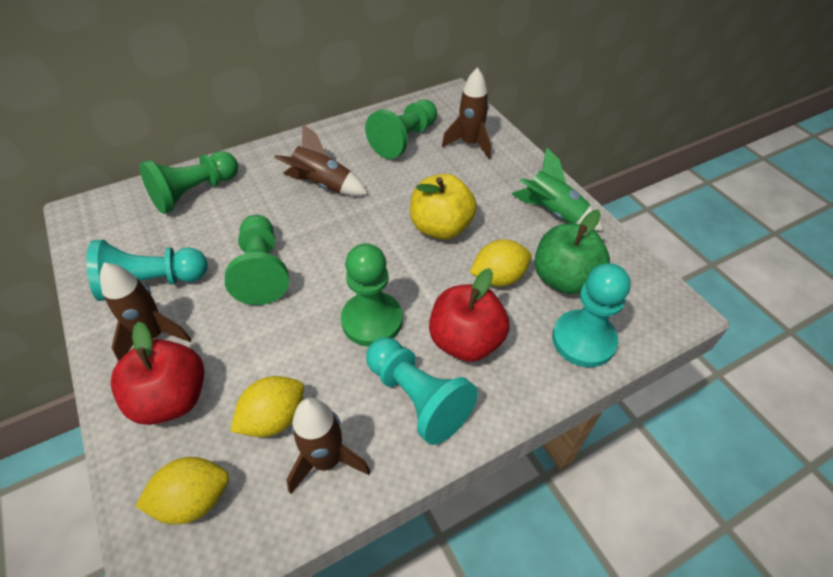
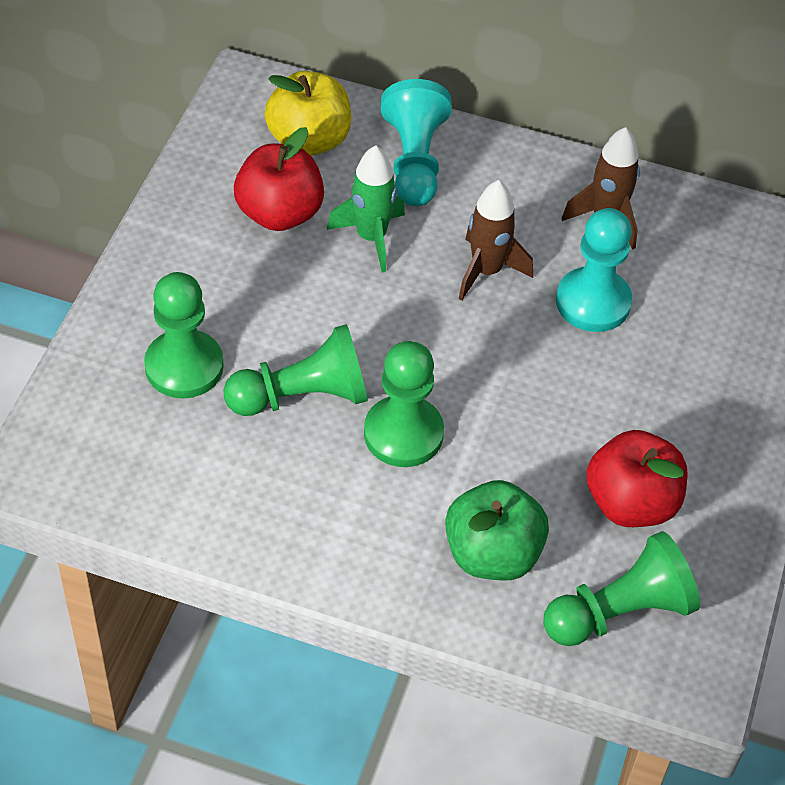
brown rocket: 4 -> 2
turquoise pawn: 3 -> 2
yellow lemon: 3 -> 0

